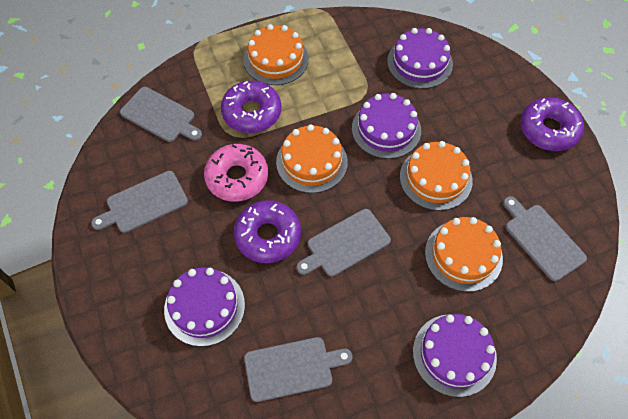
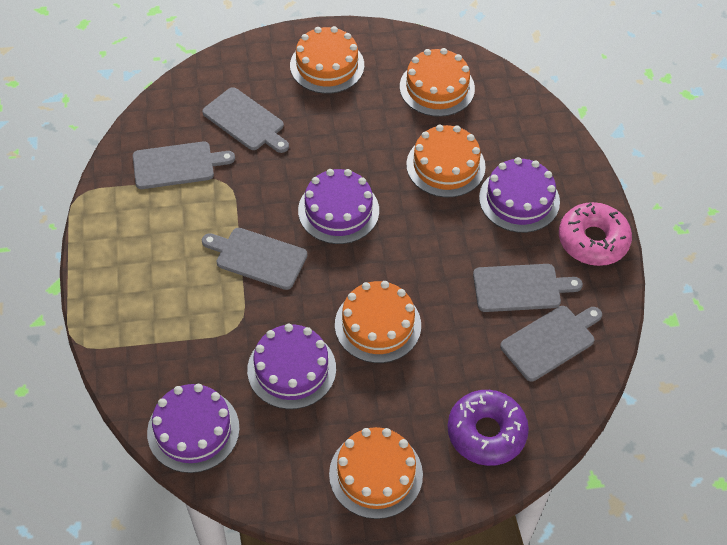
orange cake: 4 -> 5
purple donut: 3 -> 1

